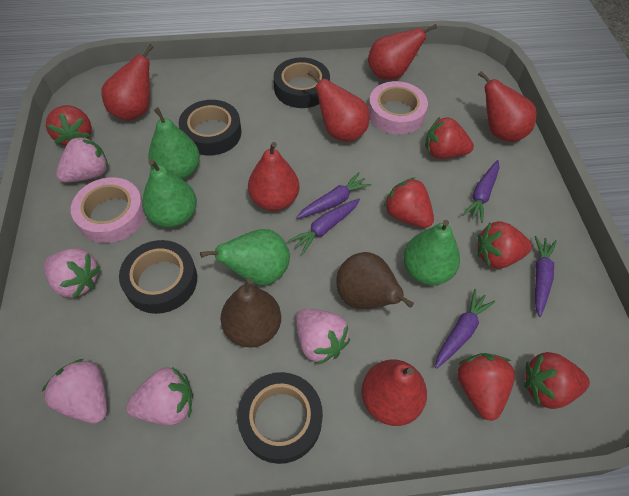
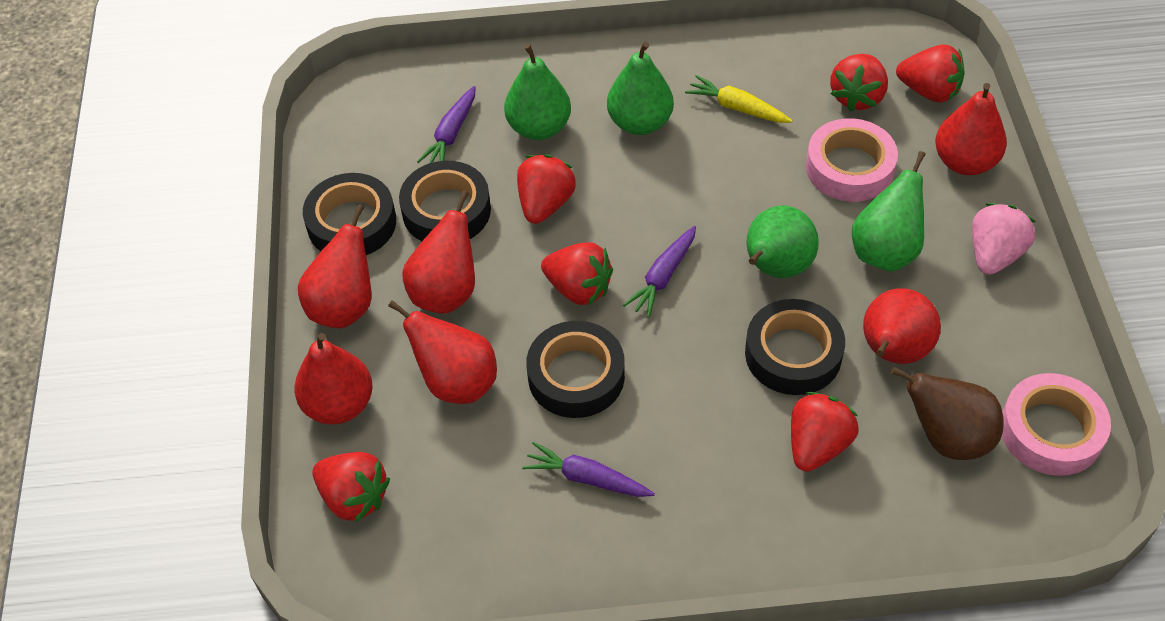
brown pear: 2 -> 1
pink strawberry: 5 -> 1
purple carrot: 5 -> 3
yellow carrot: 0 -> 1

